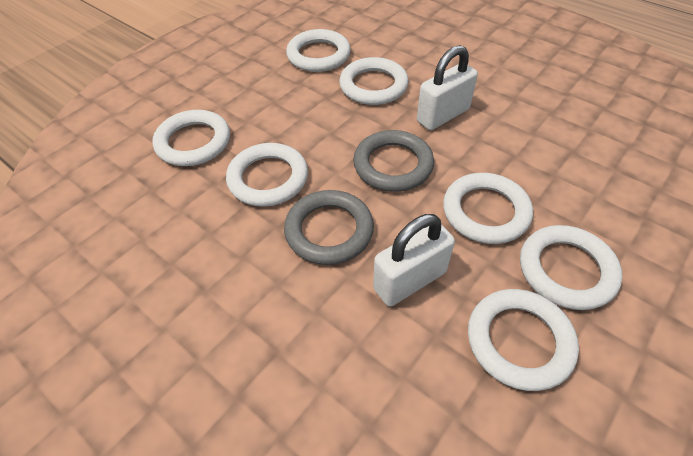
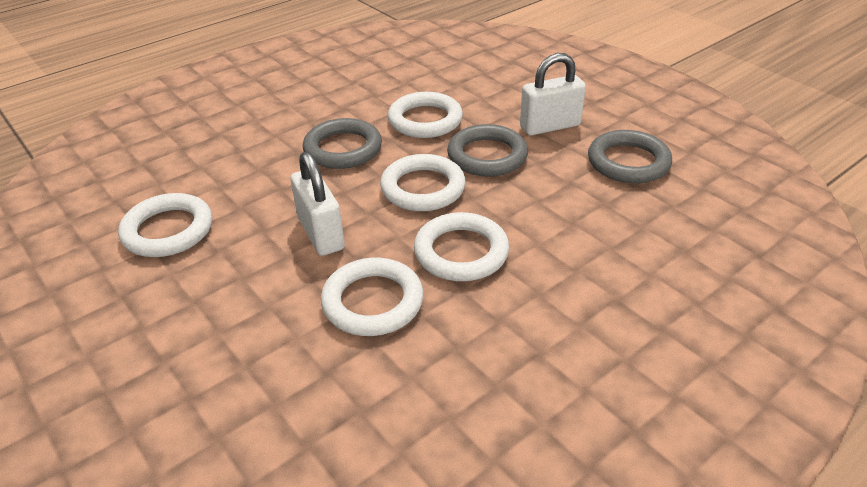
grey ring: 2 -> 3
white ring: 7 -> 5

